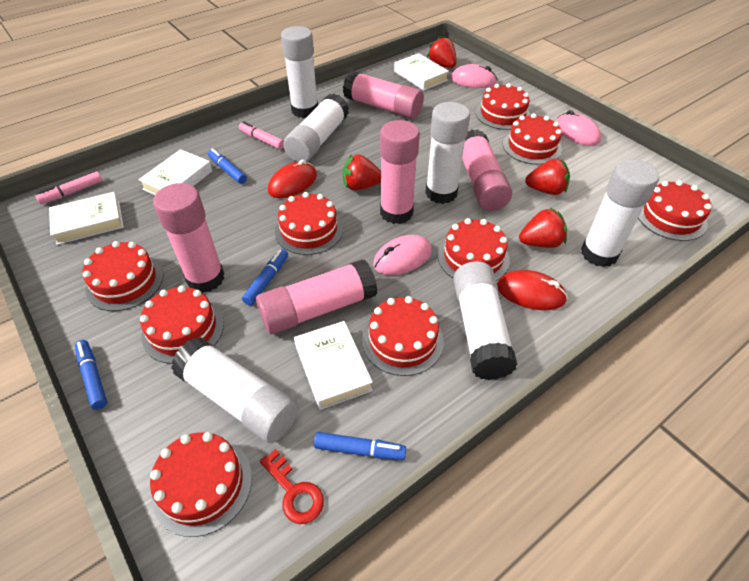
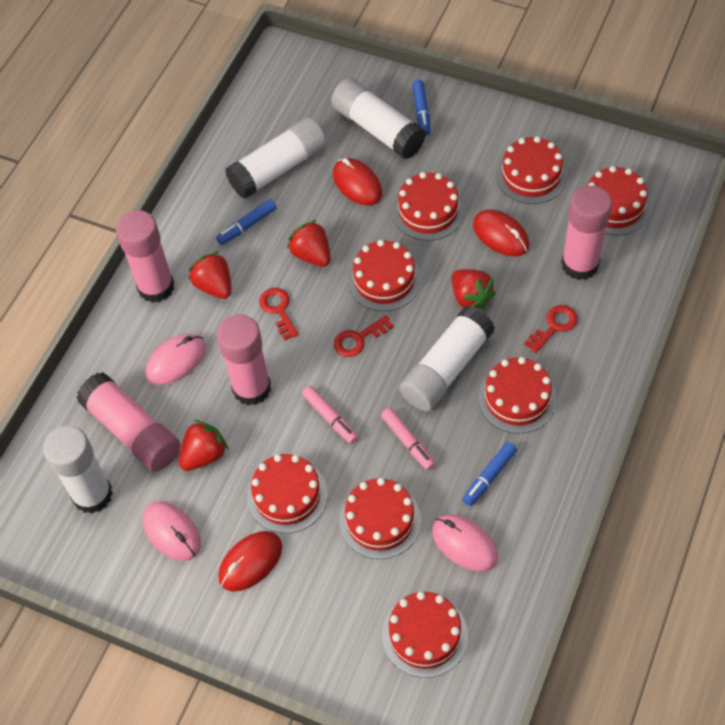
blue marker: 4 -> 3
pink glue stick: 5 -> 4
red cake: 9 -> 8
red key: 1 -> 3
red mouse: 2 -> 3
white book: 4 -> 0
white glue stick: 6 -> 4

